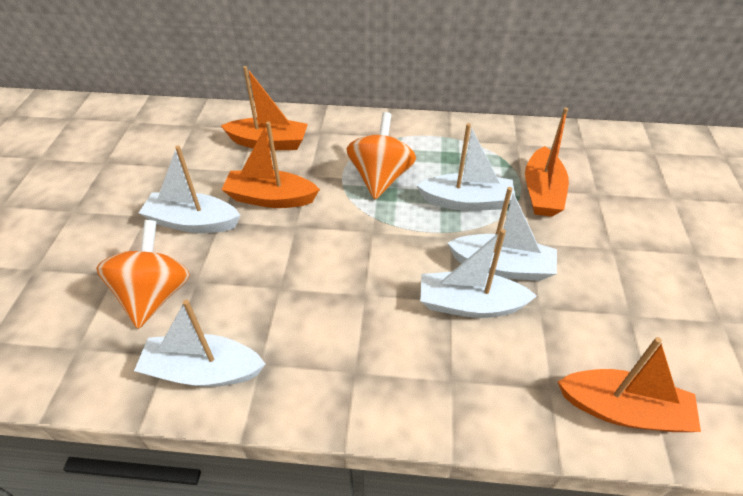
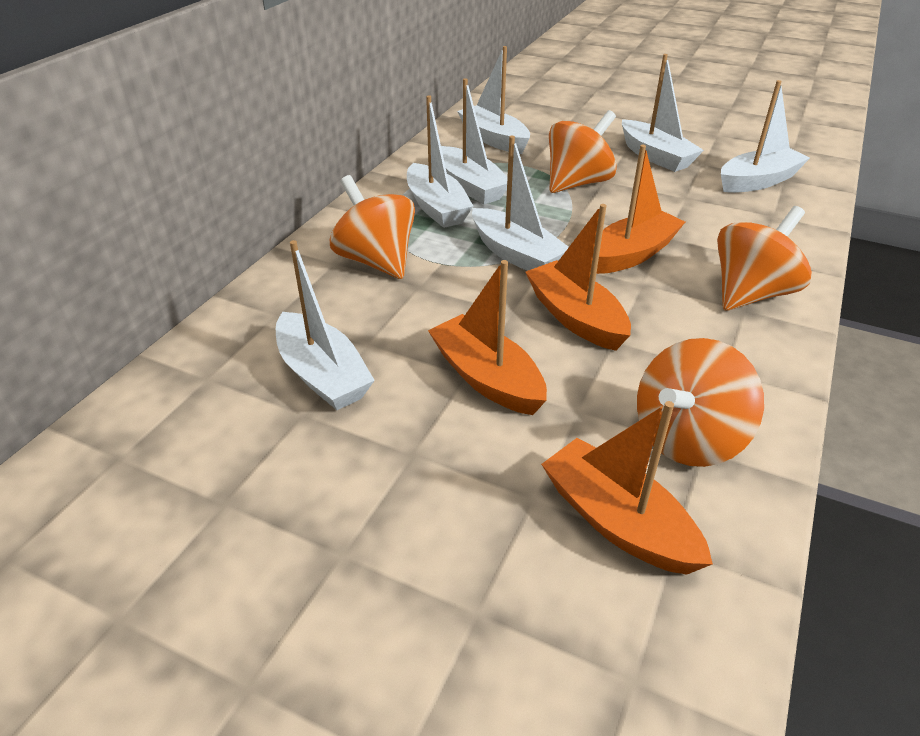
orange spinning top: 2 -> 4
white boat: 5 -> 7

